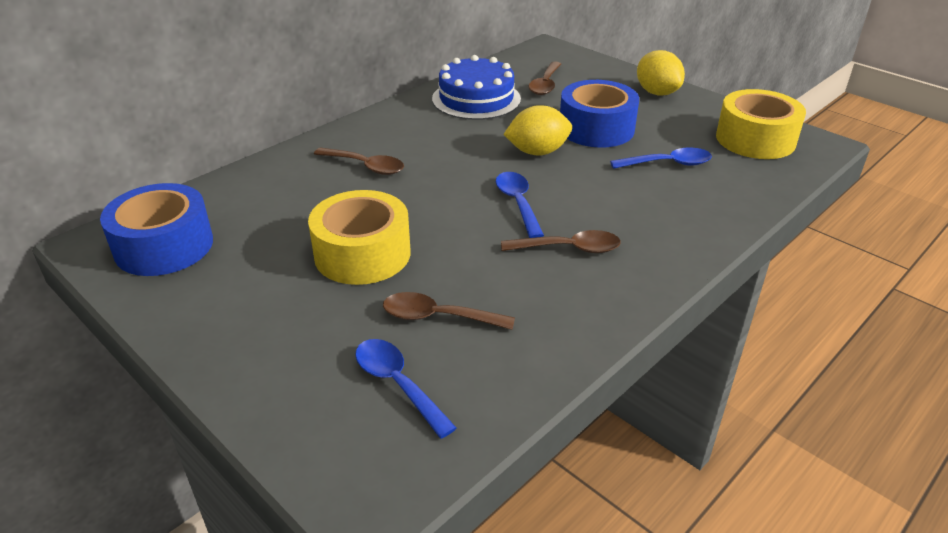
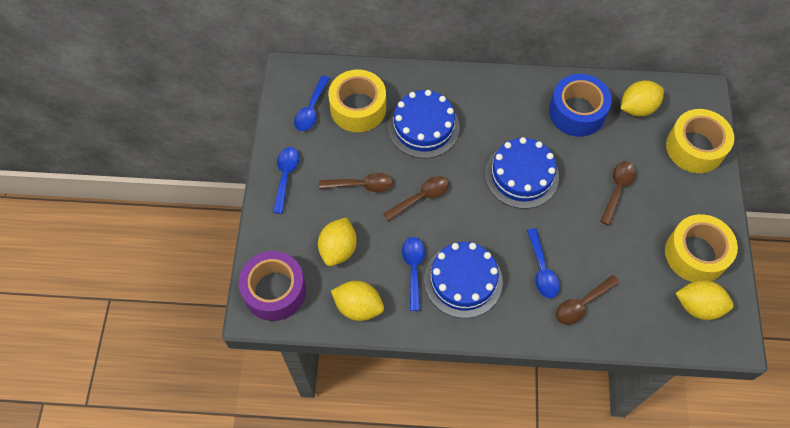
blue cake: 1 -> 3
blue spoon: 3 -> 4
blue tape: 2 -> 1
purple tape: 0 -> 1
yellow lemon: 2 -> 4
yellow tape: 2 -> 3

